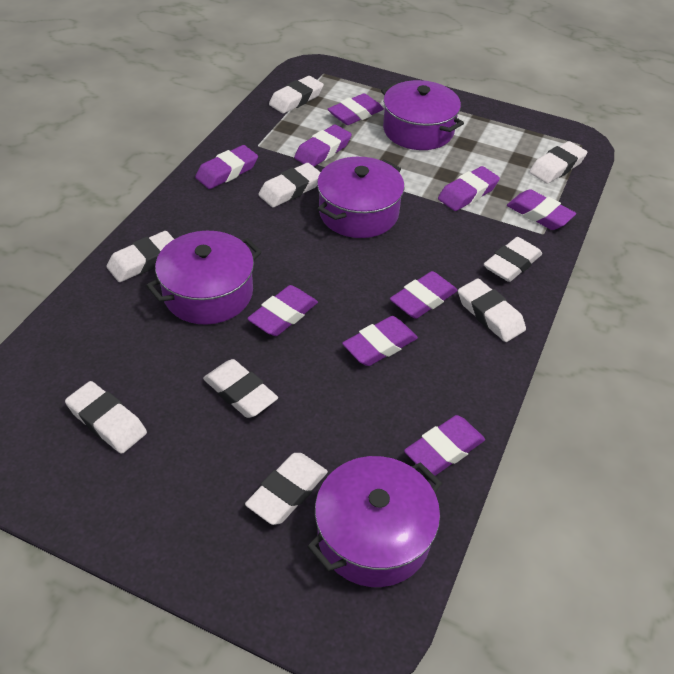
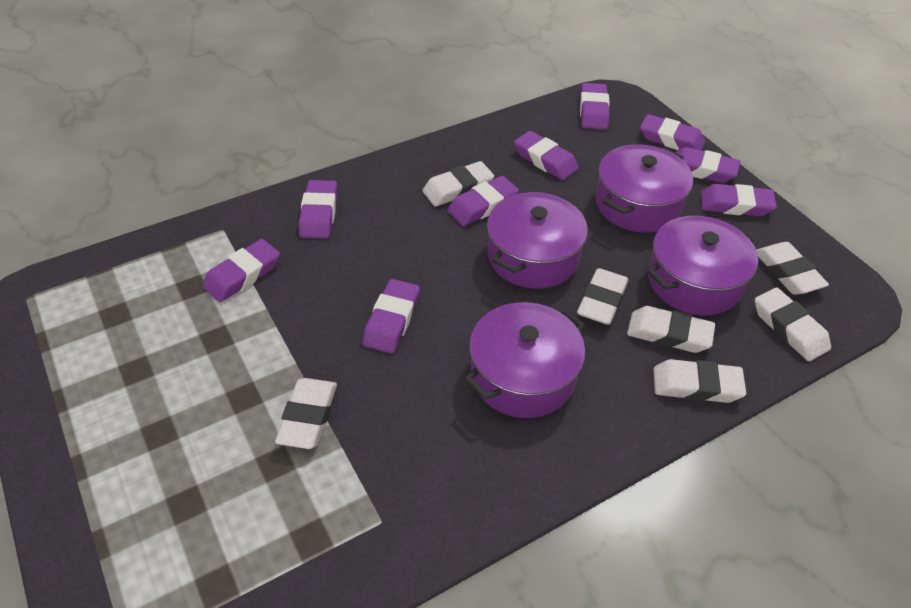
white eraser: 9 -> 7

